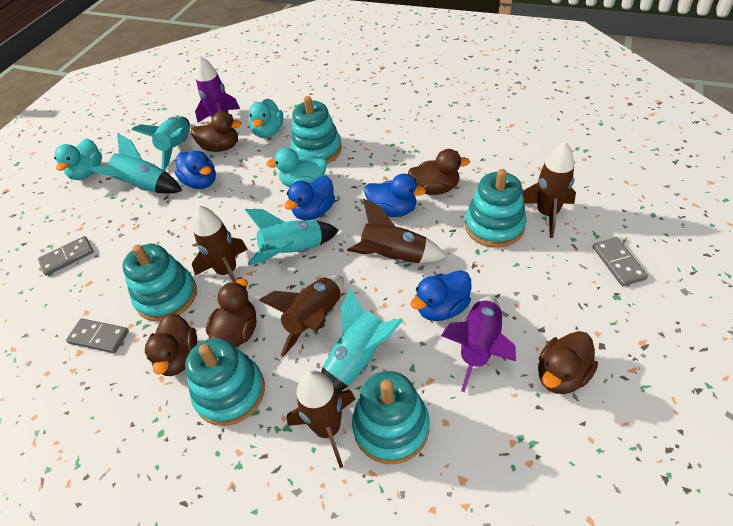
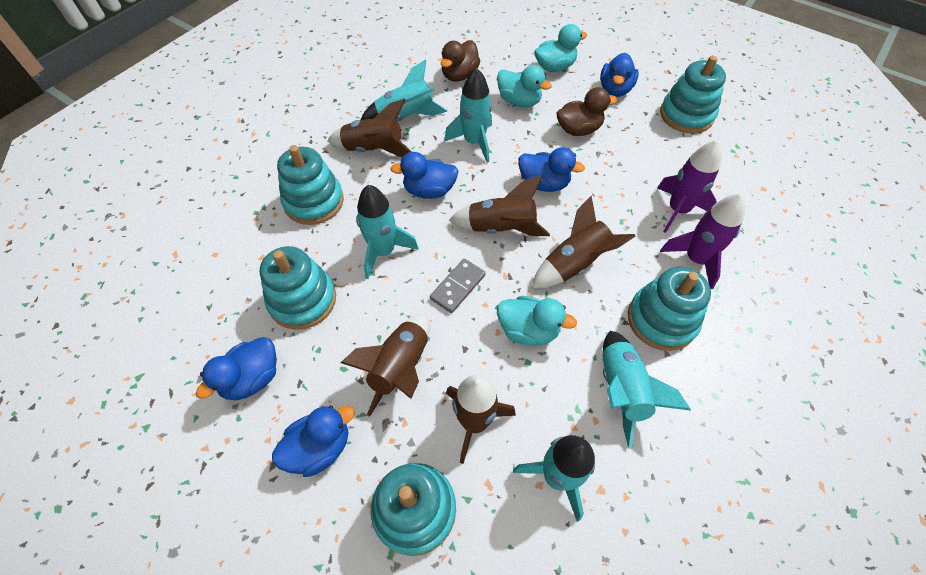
blue duck: 4 -> 5
brown duck: 5 -> 2
grey domino: 3 -> 1
turquoise rocket: 4 -> 5

